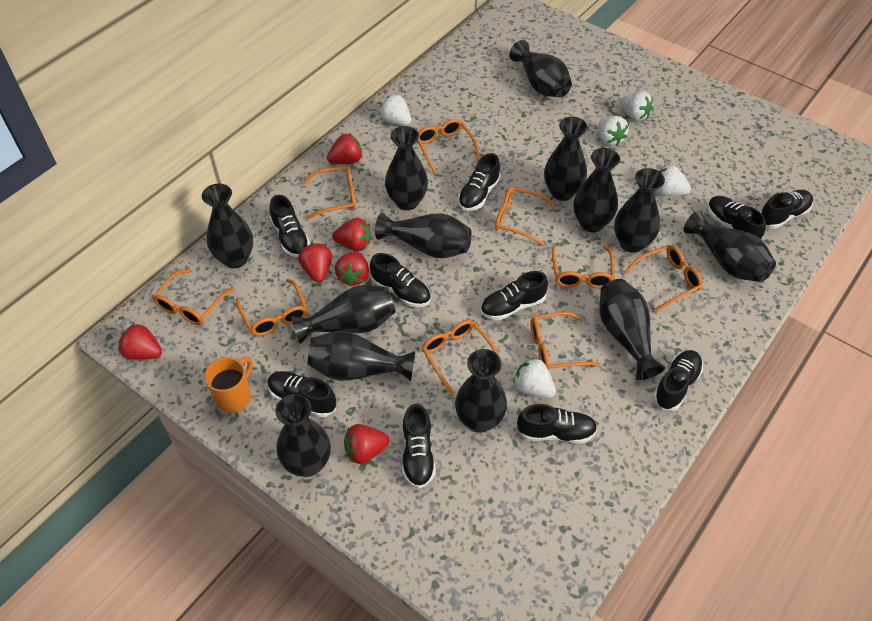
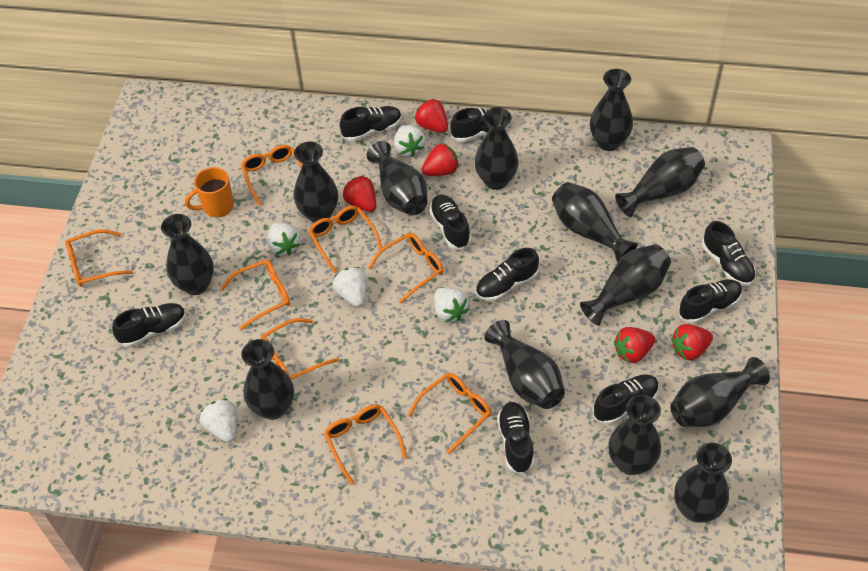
black shoe: 10 -> 9
orange glasses: 9 -> 8
red strawberry: 6 -> 5

